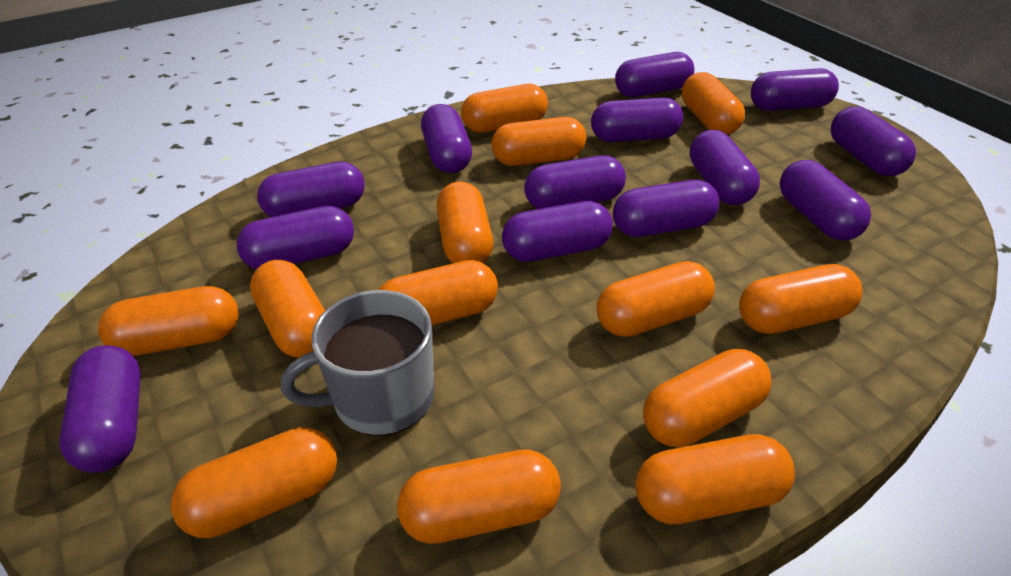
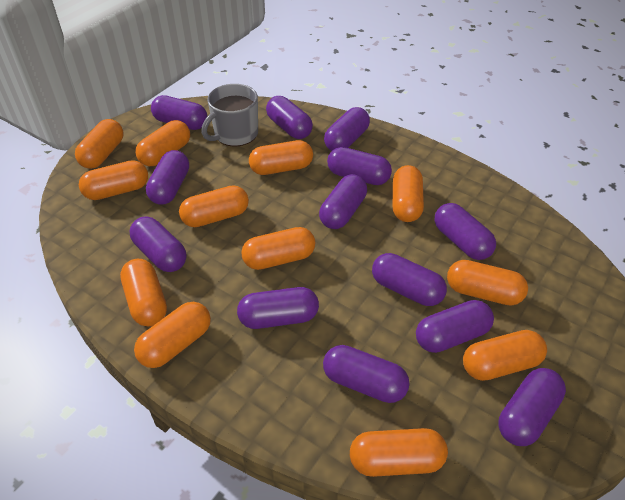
orange capsule: 13 -> 12

